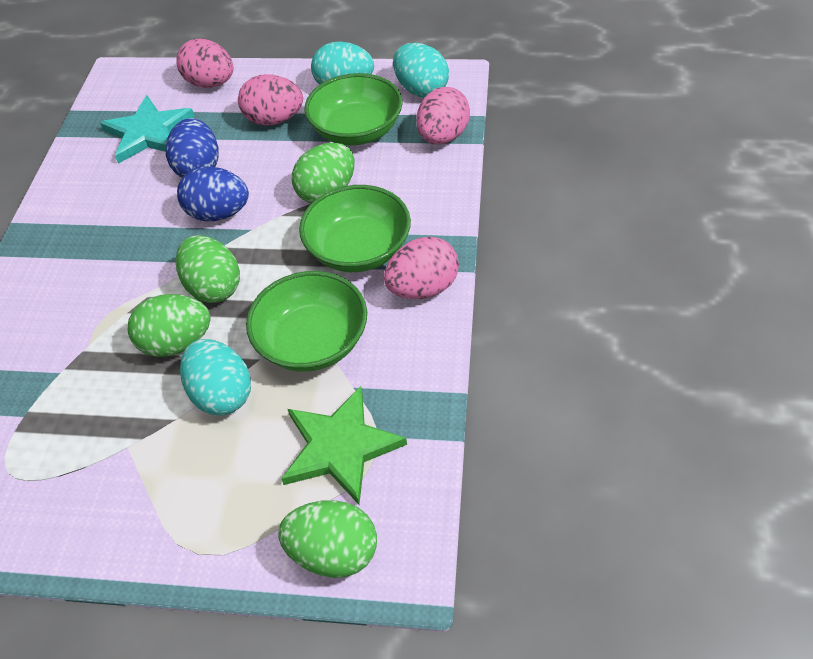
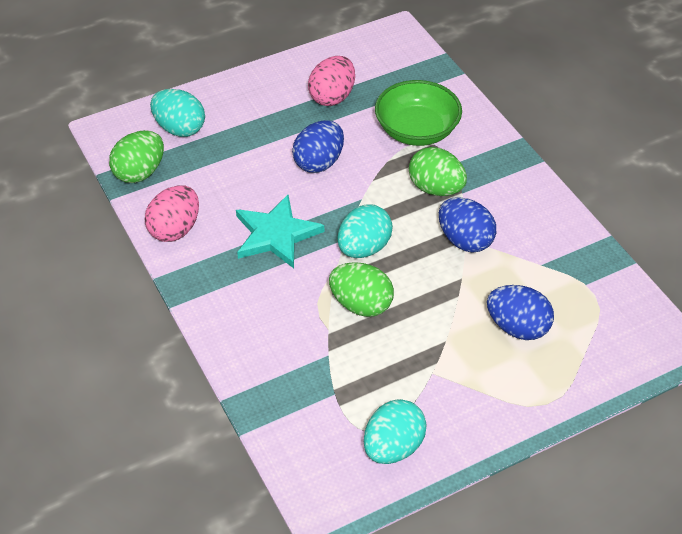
blue egg: 2 -> 3
green bowl: 3 -> 1
green egg: 4 -> 3
green star: 1 -> 0
pink egg: 4 -> 2

